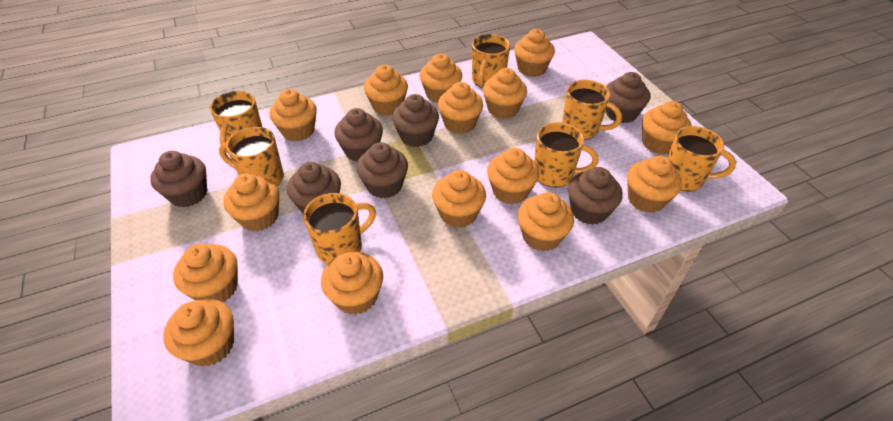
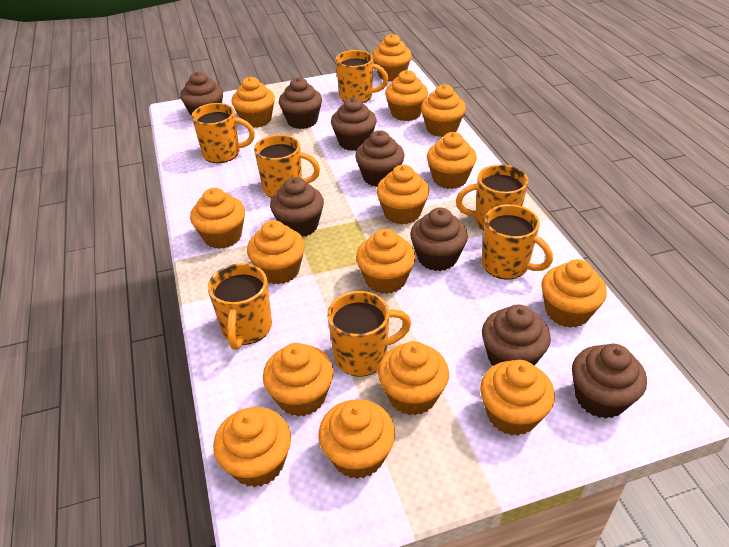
brown cupcake: 7 -> 8

